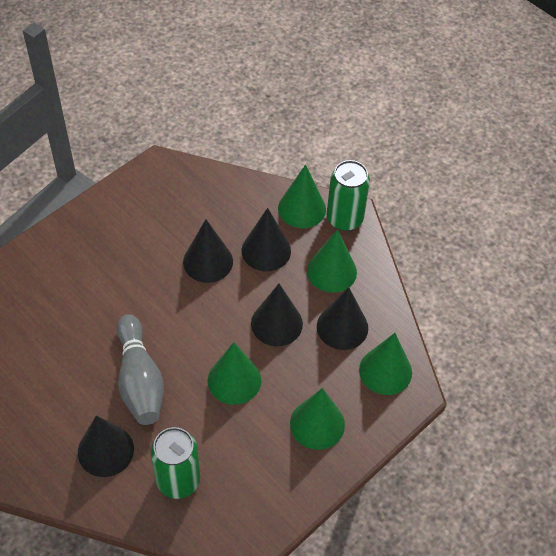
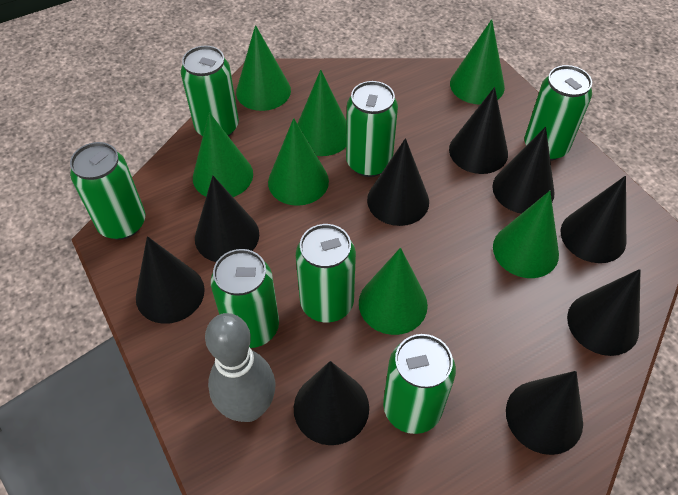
black cone: 5 -> 9
green can: 2 -> 7
green cone: 5 -> 7

